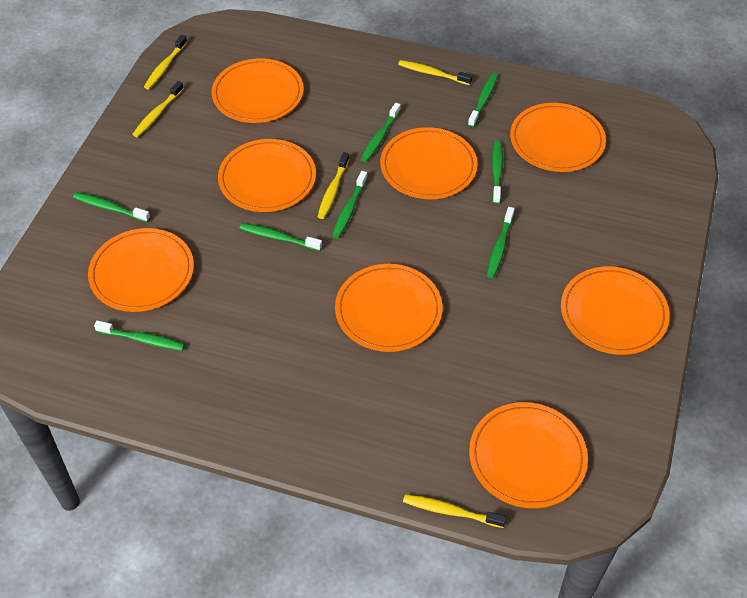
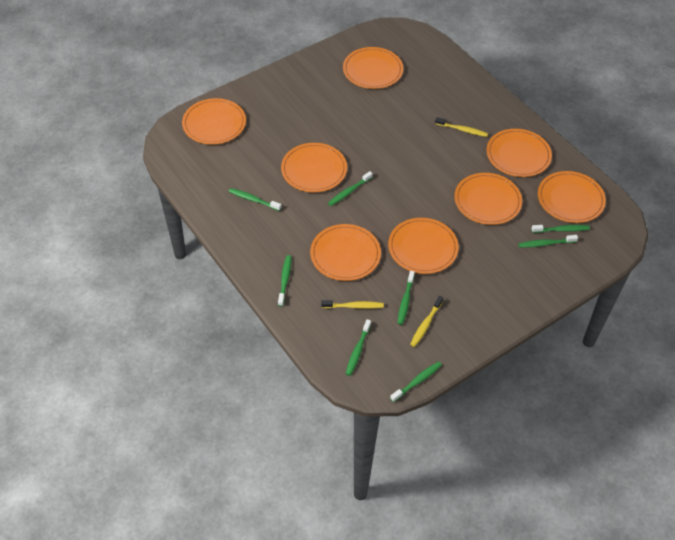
yellow toothbrush: 5 -> 3

